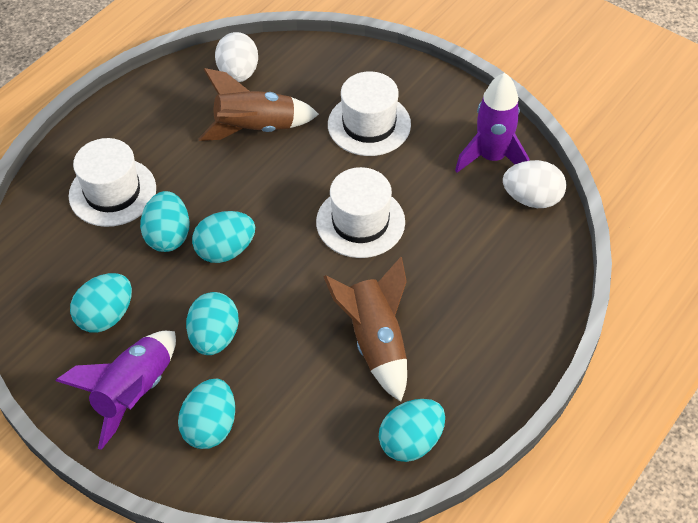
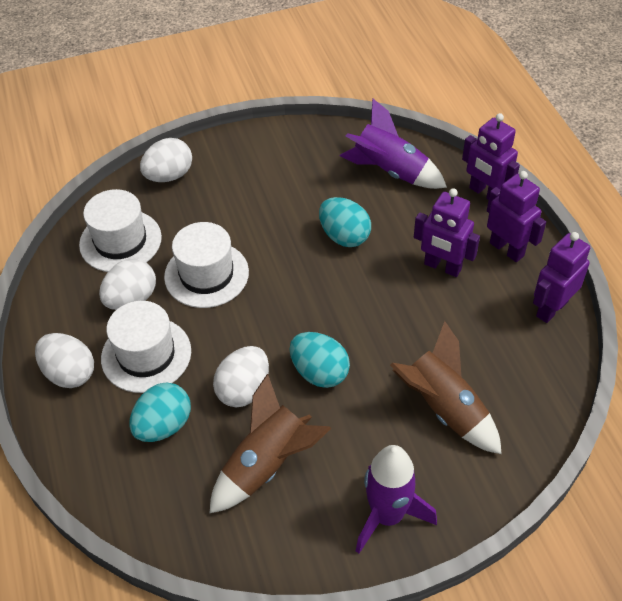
purple robot: 0 -> 4
turquoise egg: 6 -> 3
white egg: 2 -> 4

